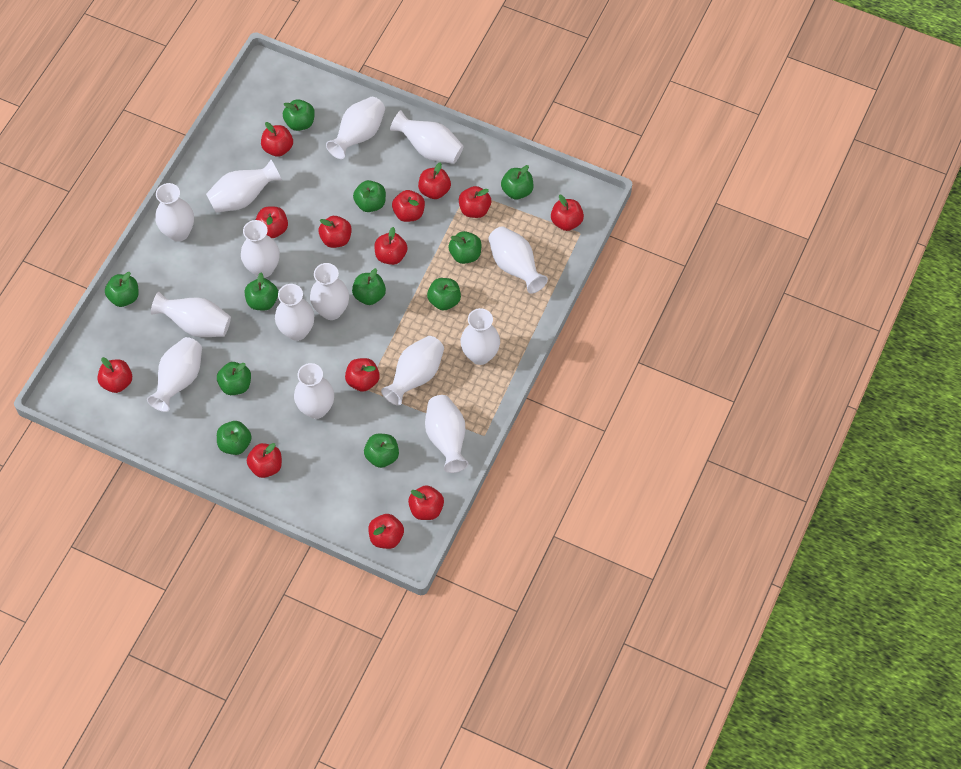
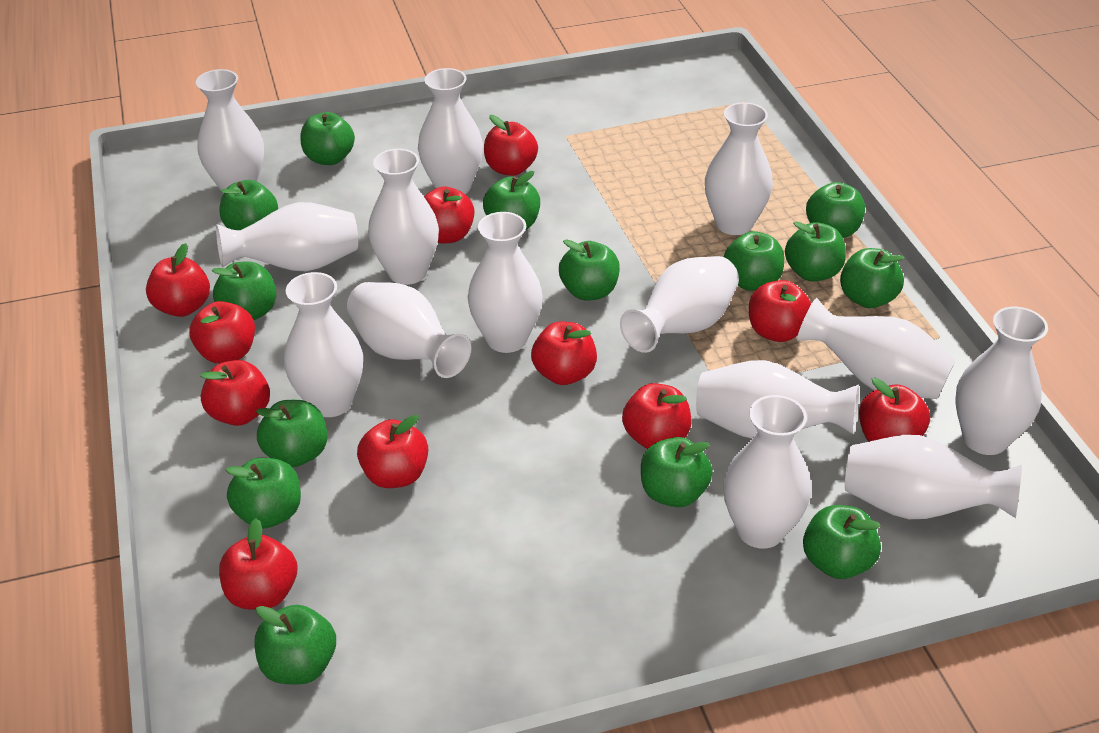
green apple: 11 -> 14
red apple: 13 -> 11

